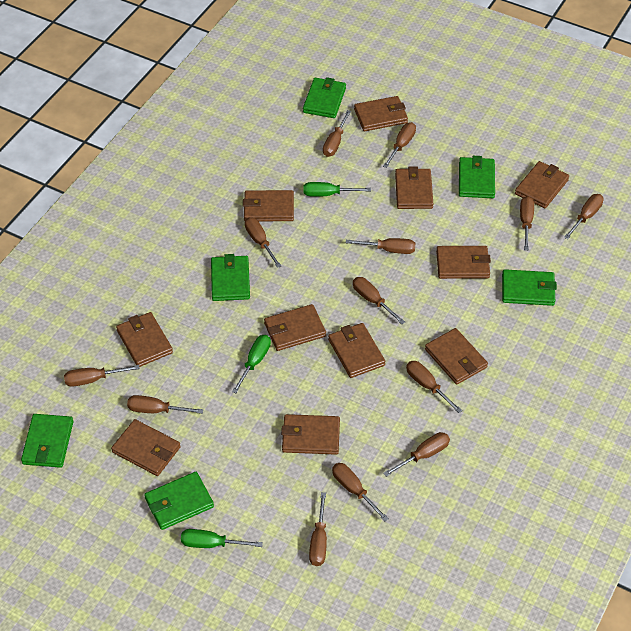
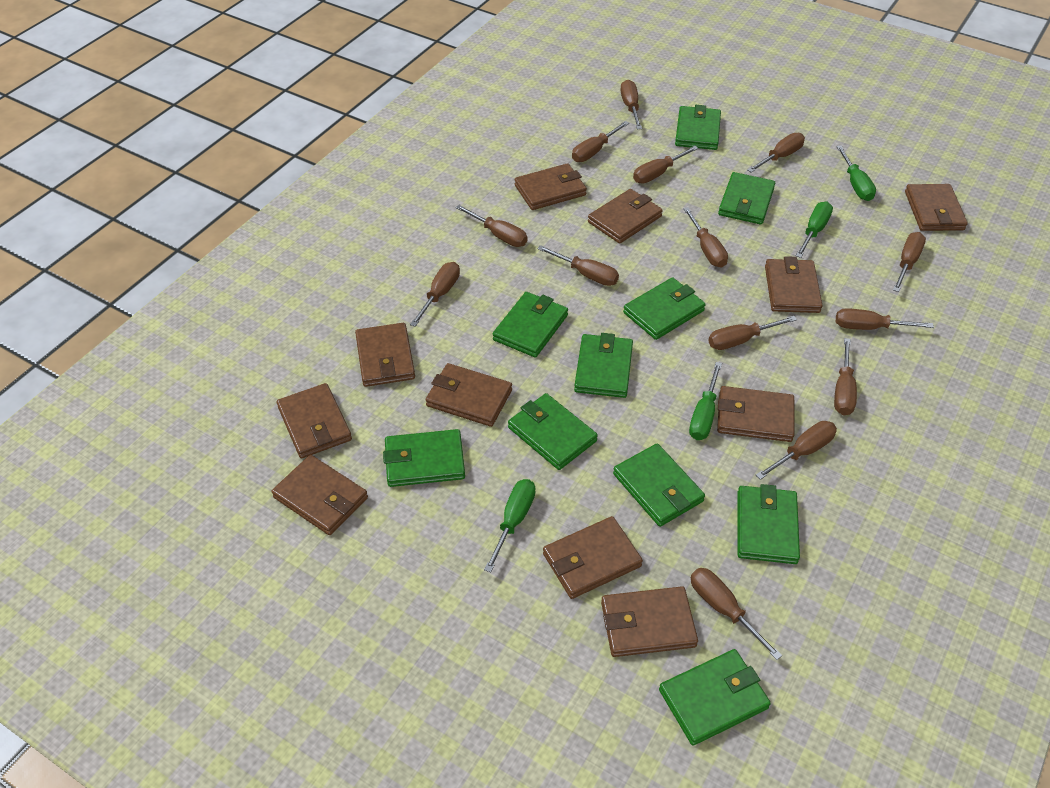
brown screwdriver: 13 -> 14
green screwdriver: 3 -> 4
green wallet: 6 -> 10

